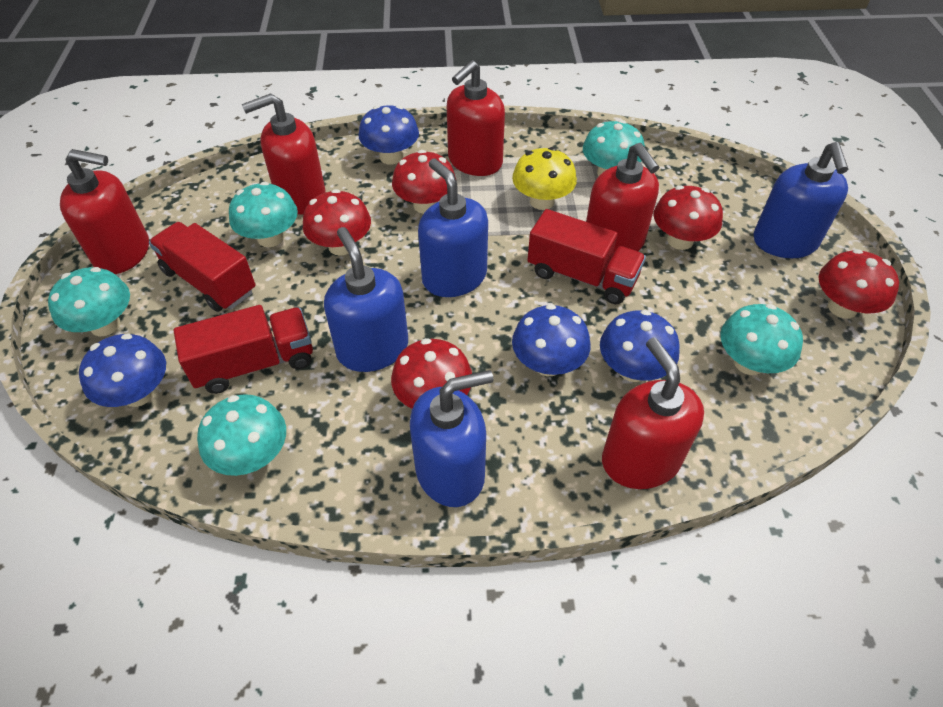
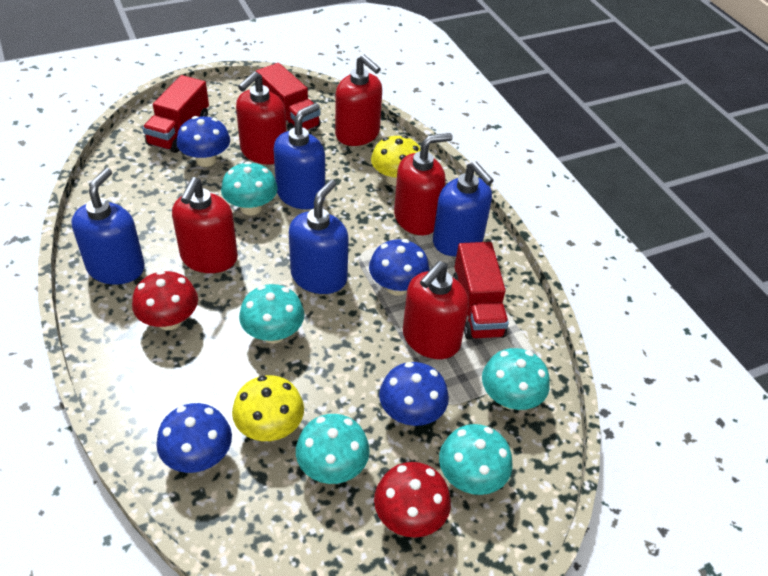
red mushroom: 5 -> 2
yellow mushroom: 1 -> 2

